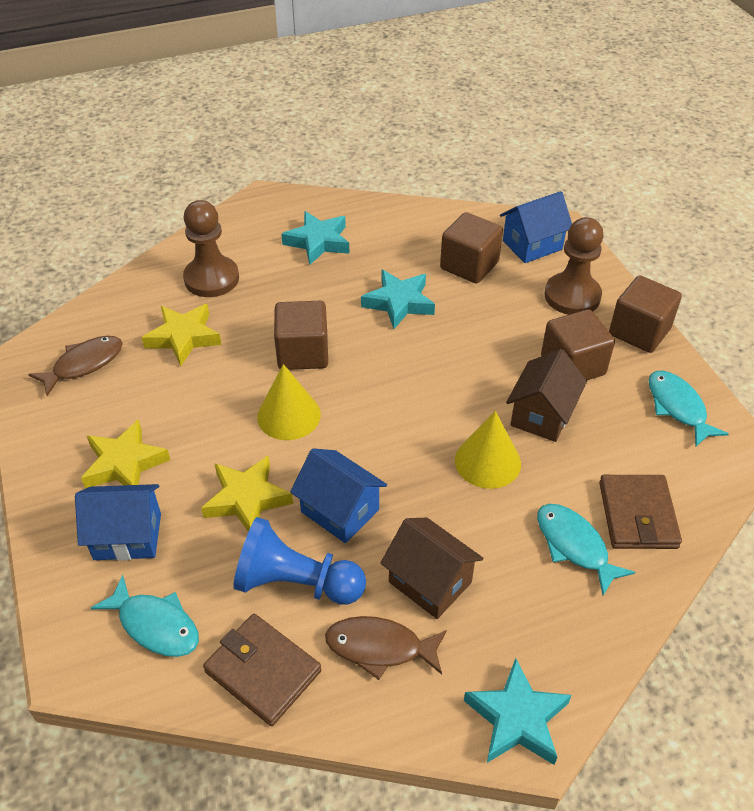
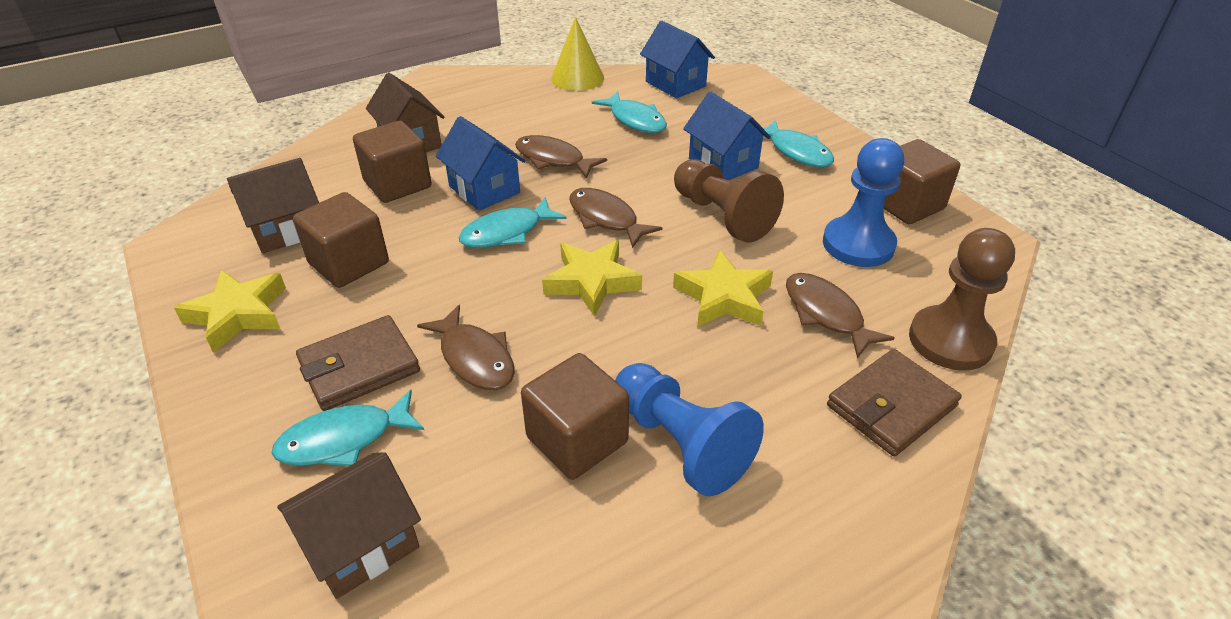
blue pawn: 1 -> 2
brown fish: 2 -> 4
brown house: 2 -> 3
turquoise fish: 3 -> 4
turquoise star: 3 -> 0
yellow cone: 2 -> 1

